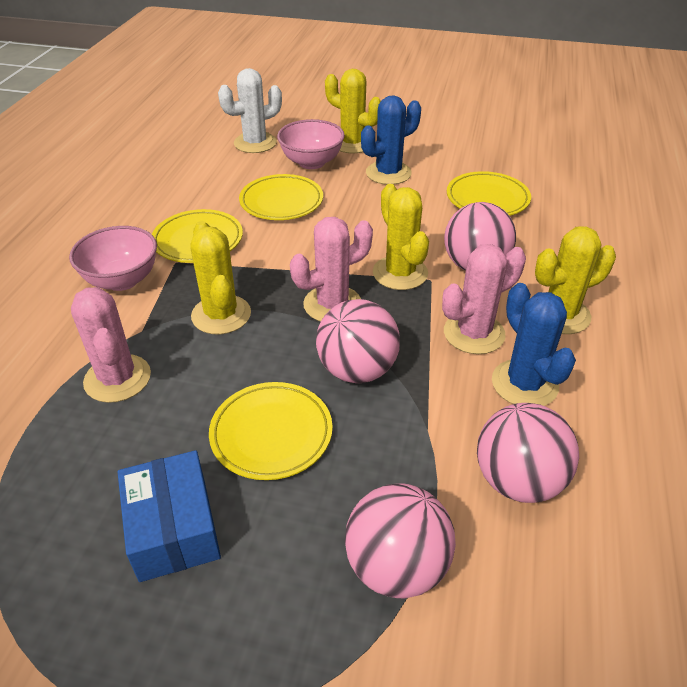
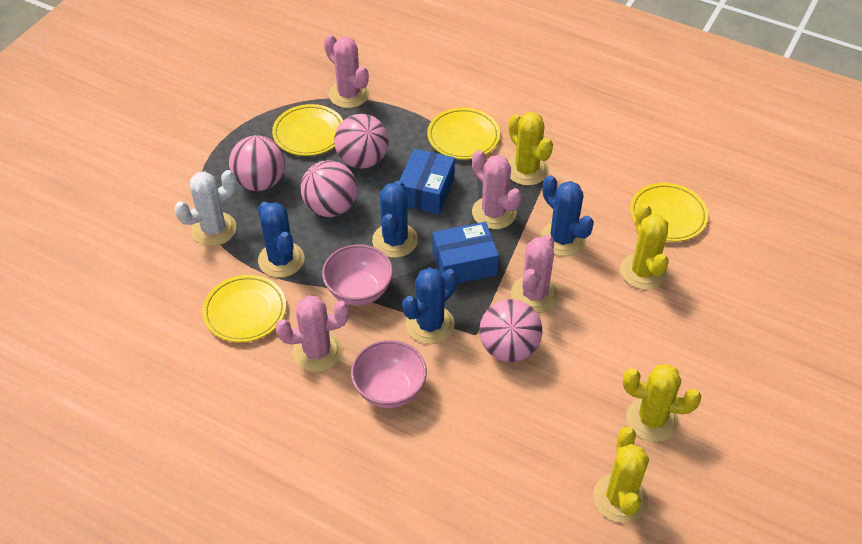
blue box: 1 -> 2
blue cactus: 2 -> 4
pink cactus: 3 -> 4

